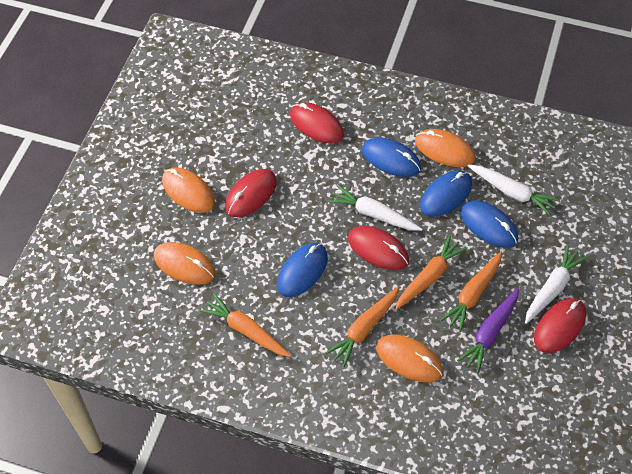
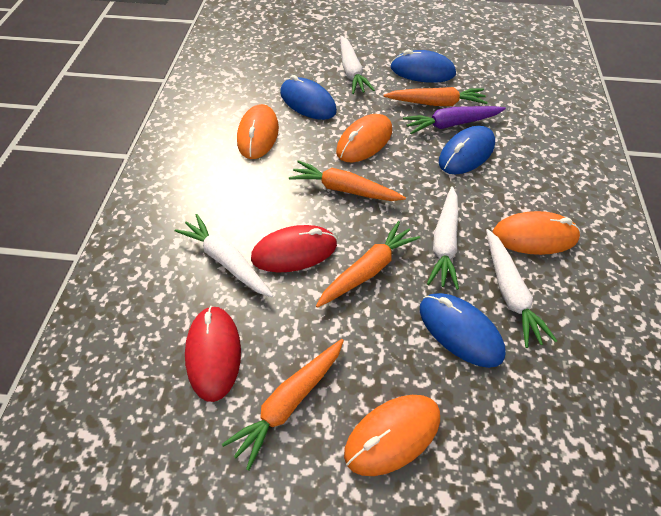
red mouse: 4 -> 2
white carrot: 3 -> 4

